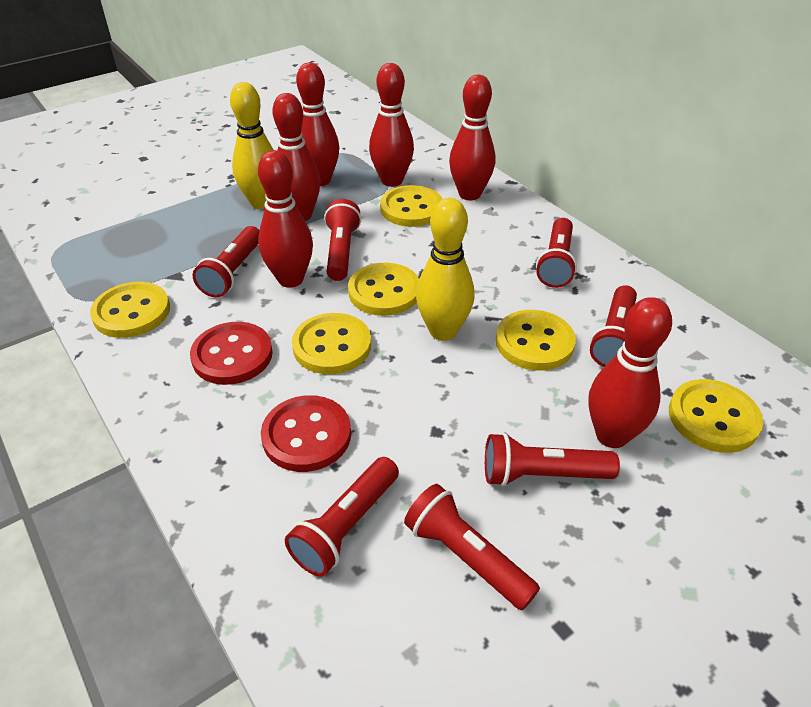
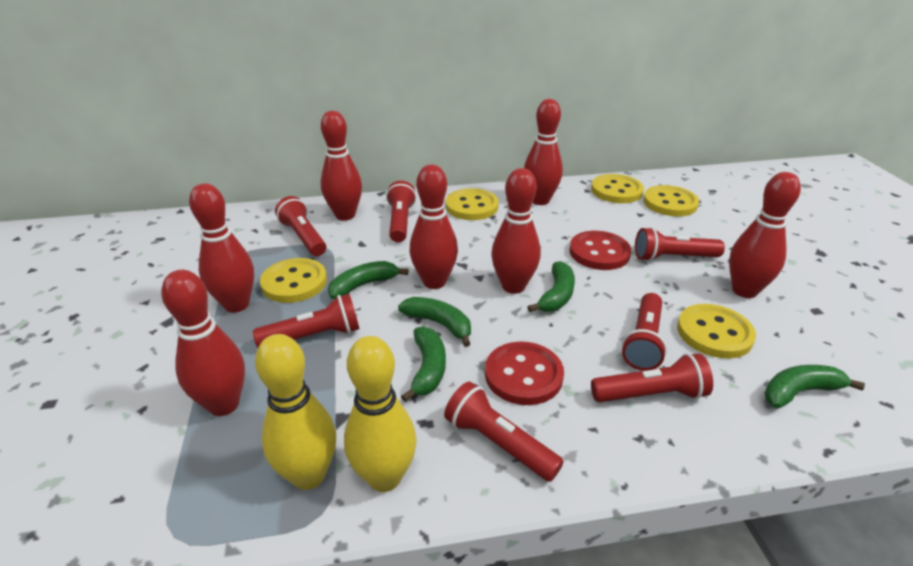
green banana: 0 -> 5
red bowling pin: 6 -> 7
yellow button: 6 -> 5

